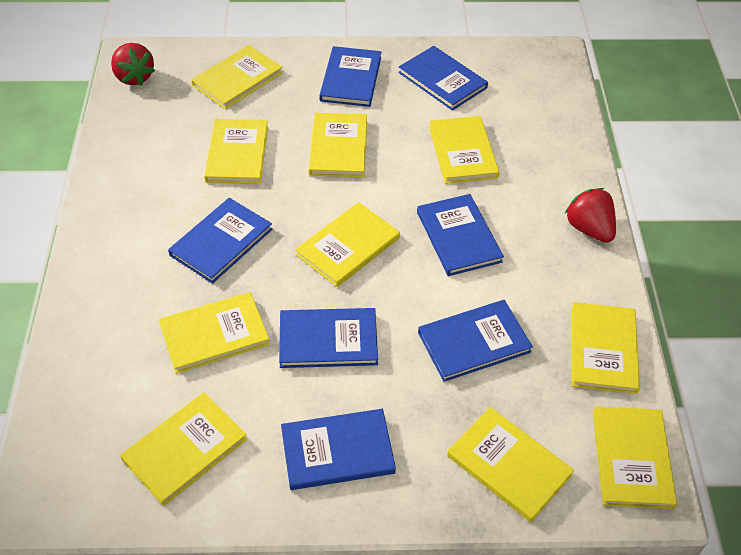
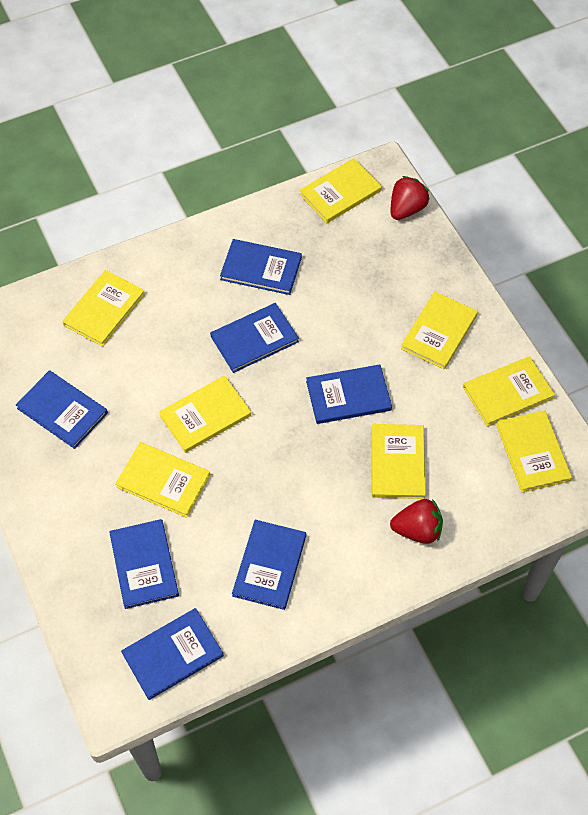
yellow book: 10 -> 8

